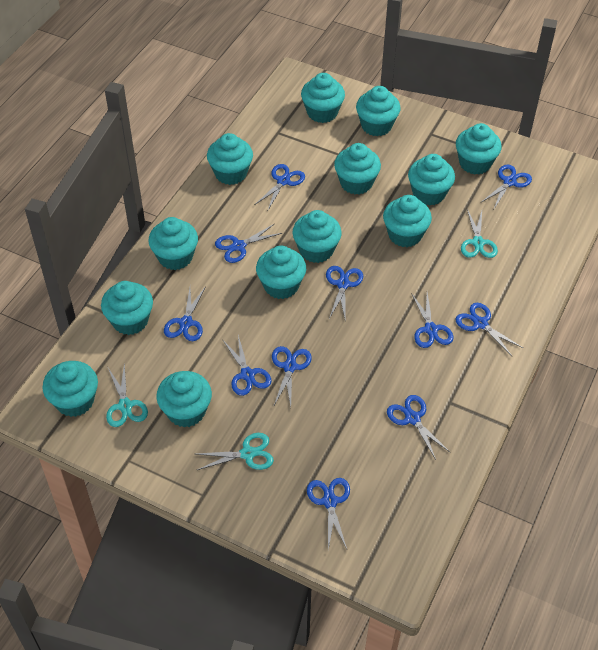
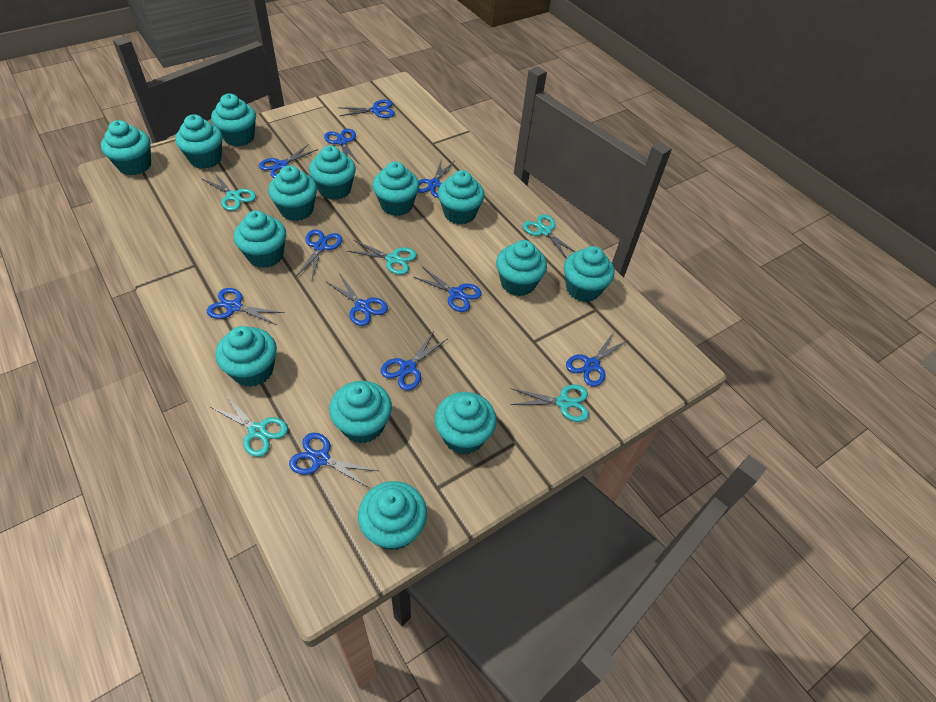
turquoise cupcake: 13 -> 14
turquoise scissors: 3 -> 5

